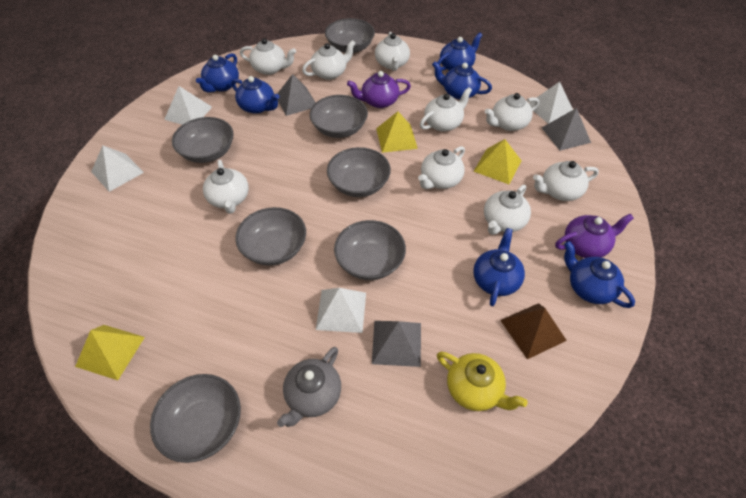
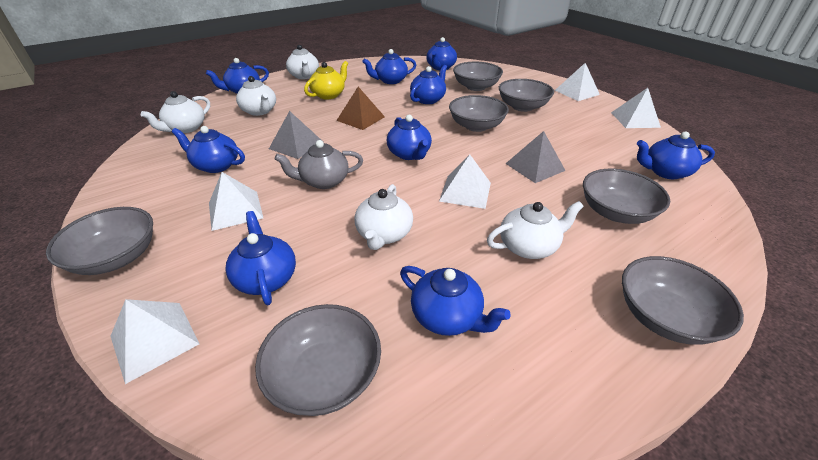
blue teapot: 6 -> 9
grey pyramid: 3 -> 2
purple teapot: 2 -> 0
white pyramid: 4 -> 5
white teapot: 9 -> 5
yellow pyramid: 3 -> 0

